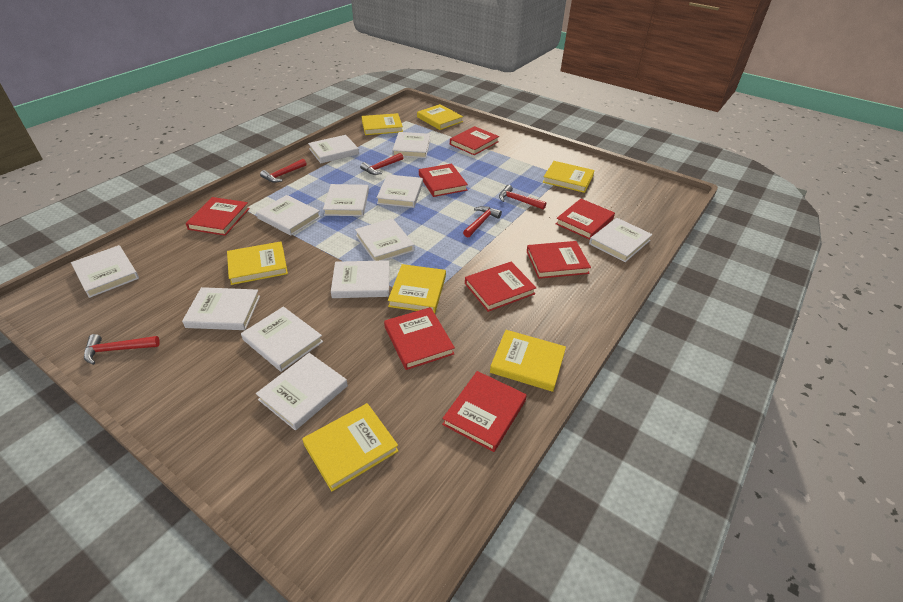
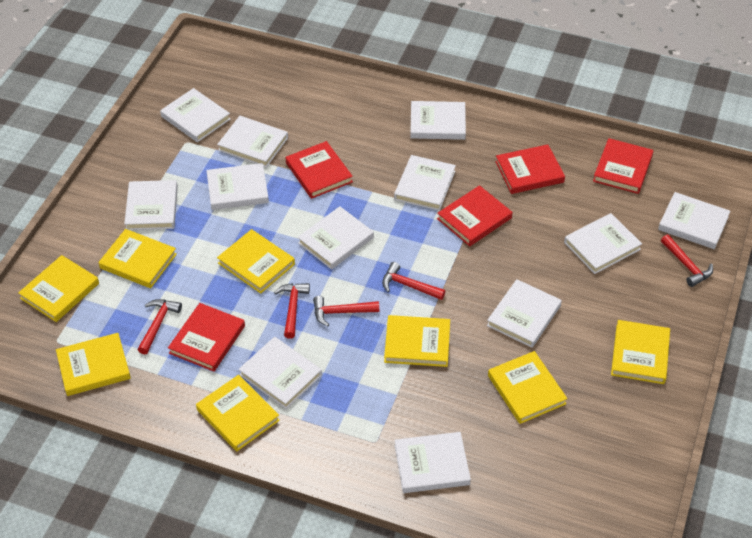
red book: 8 -> 5
yellow book: 7 -> 8

